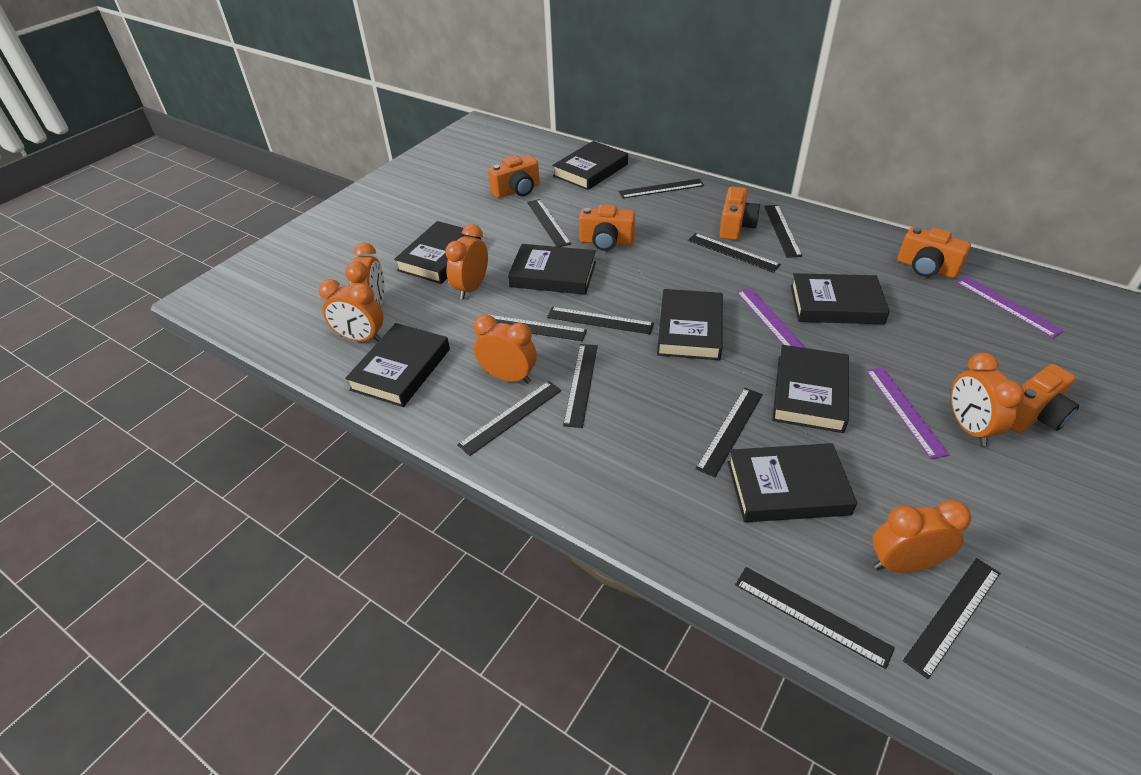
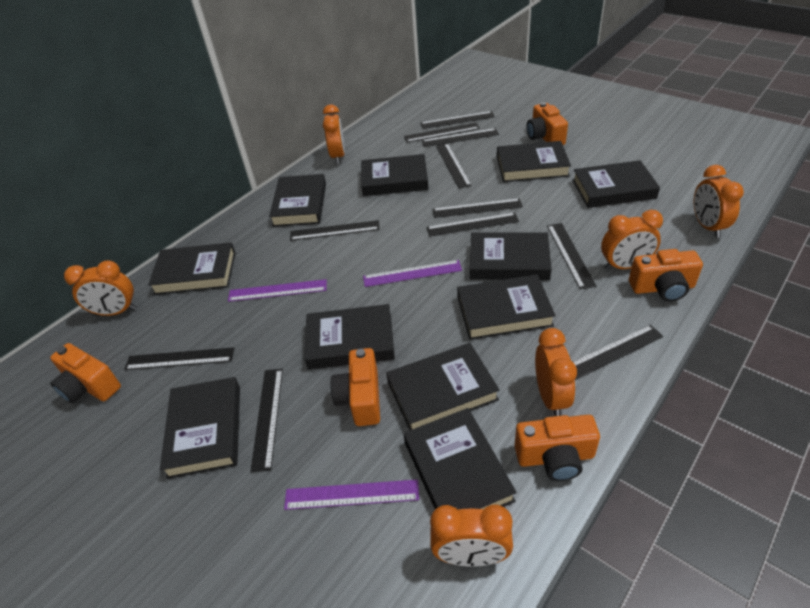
black book: 8 -> 11

